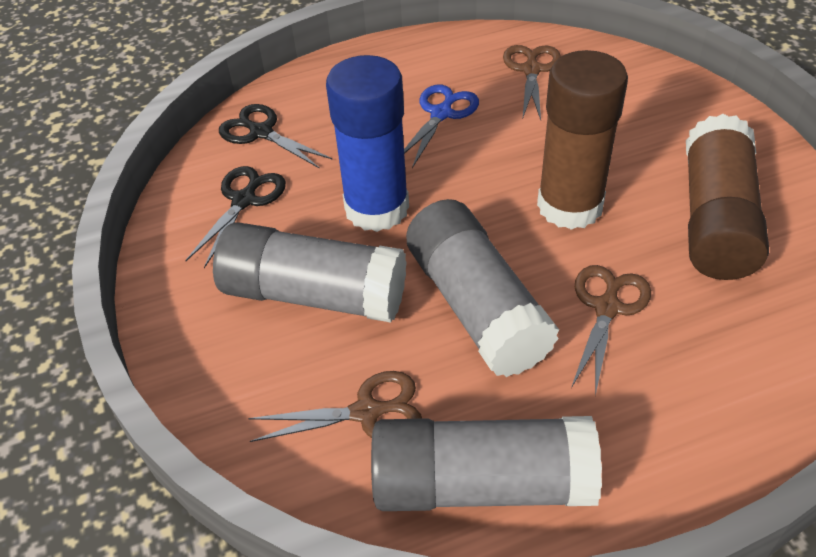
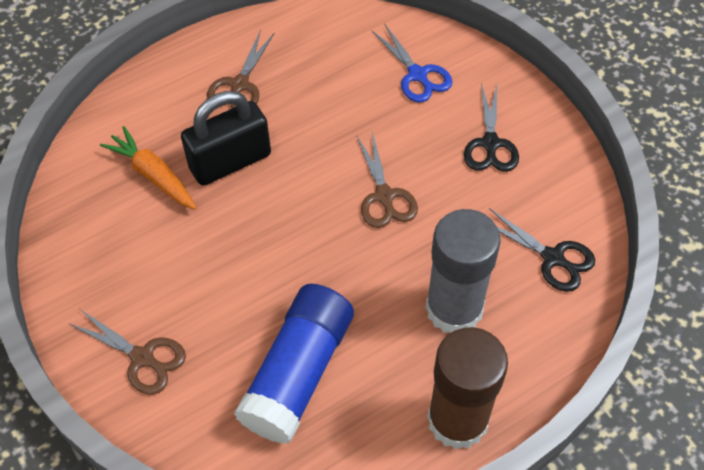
black padlock: 0 -> 1
brown glue stick: 2 -> 1
grey glue stick: 3 -> 1
orange carrot: 0 -> 1

